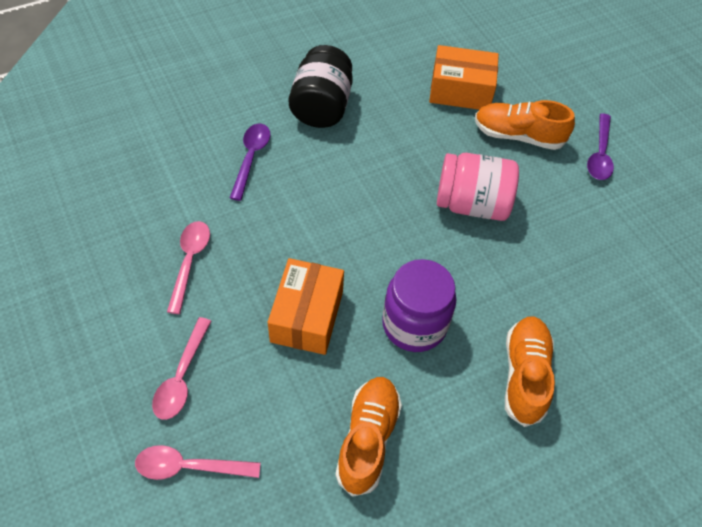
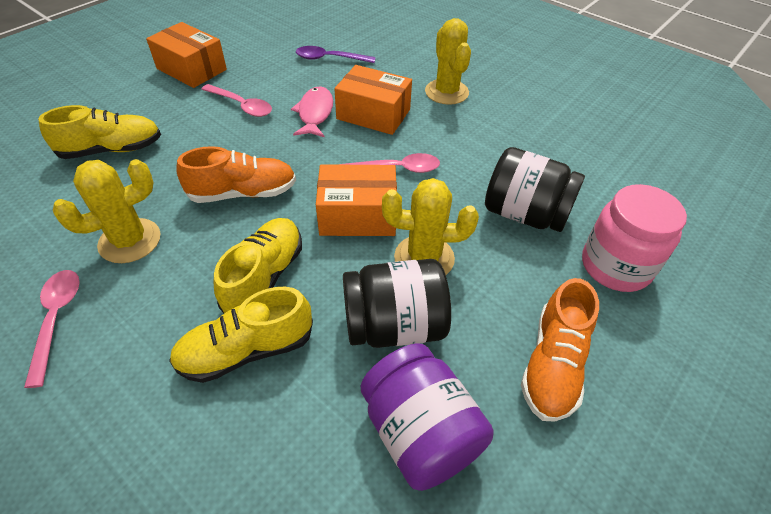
black jar: 1 -> 2
orange box: 2 -> 3
orange shoe: 3 -> 2
pink fish: 0 -> 1
purple spoon: 2 -> 1
yellow cactus: 0 -> 3
yellow shoe: 0 -> 3

